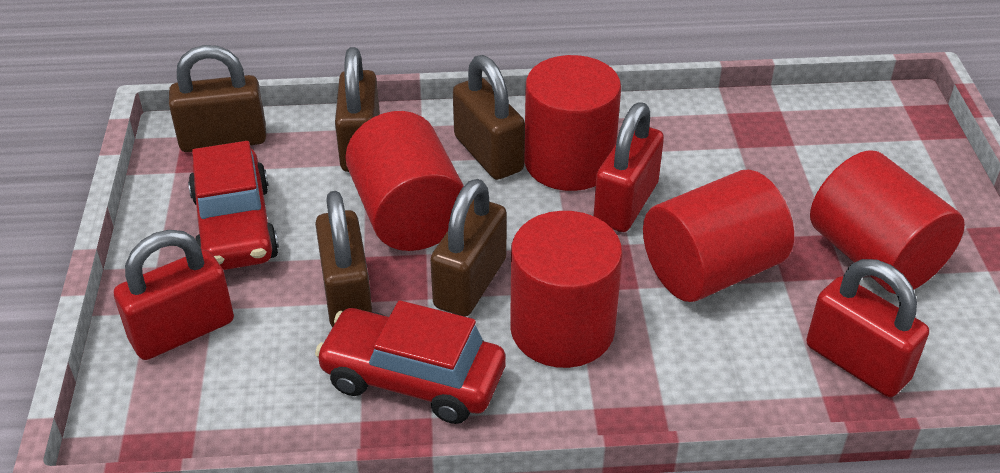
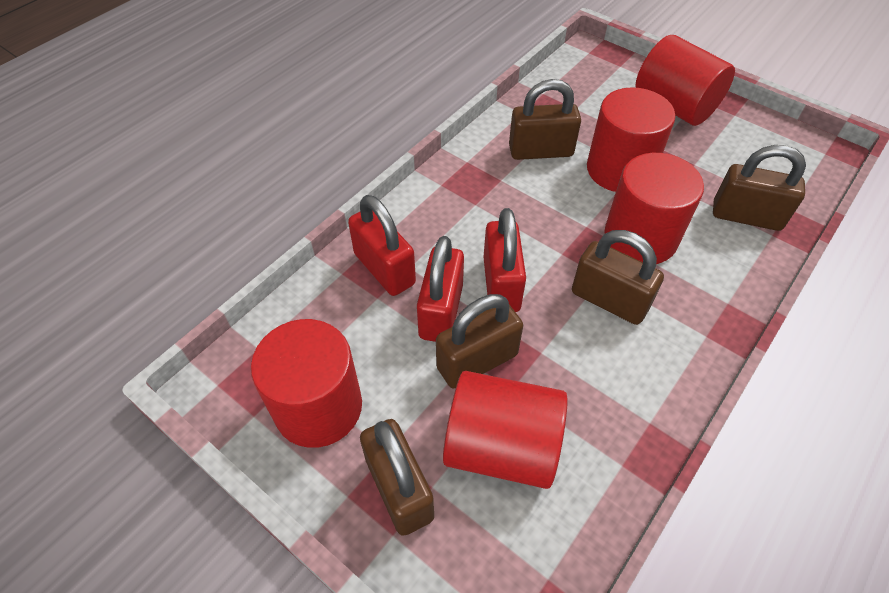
red car: 2 -> 0

